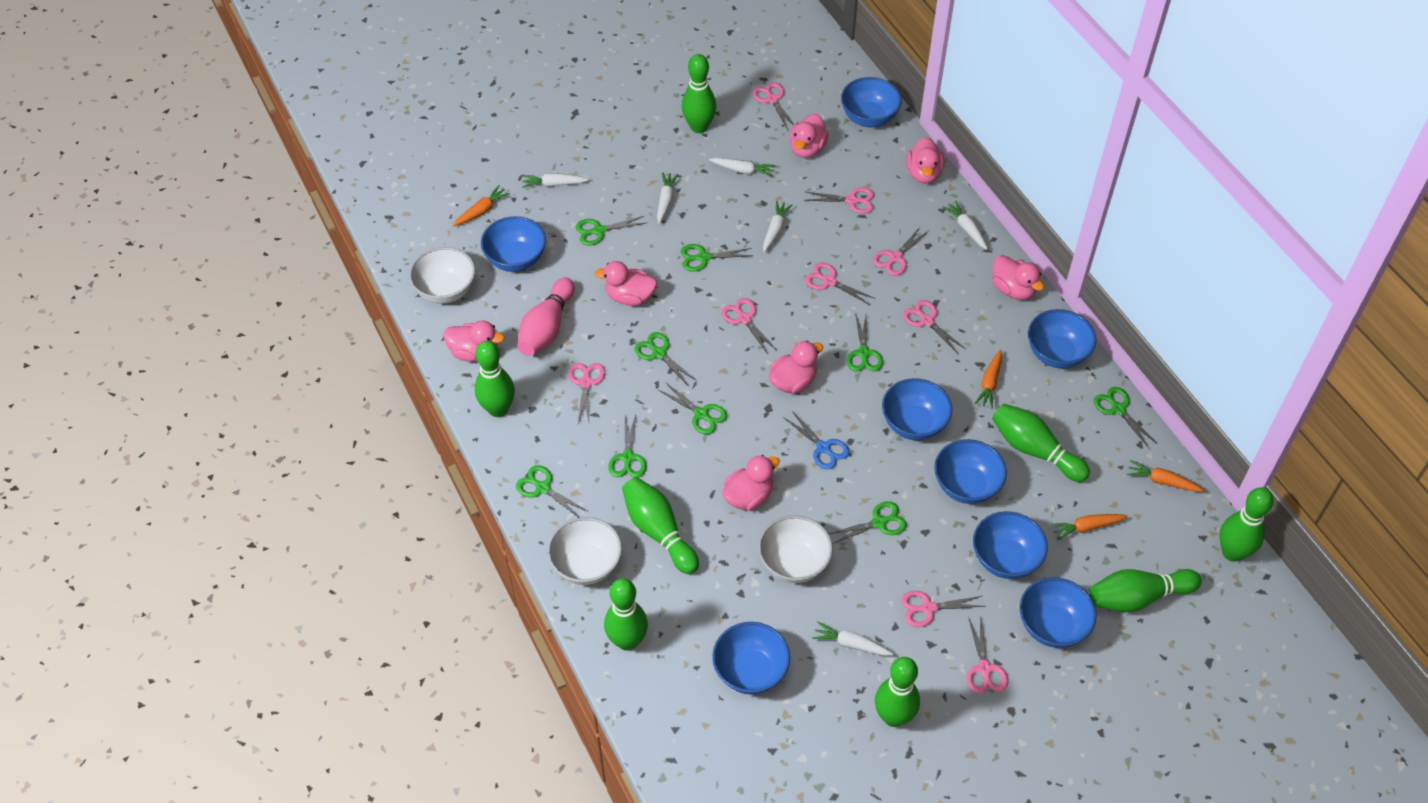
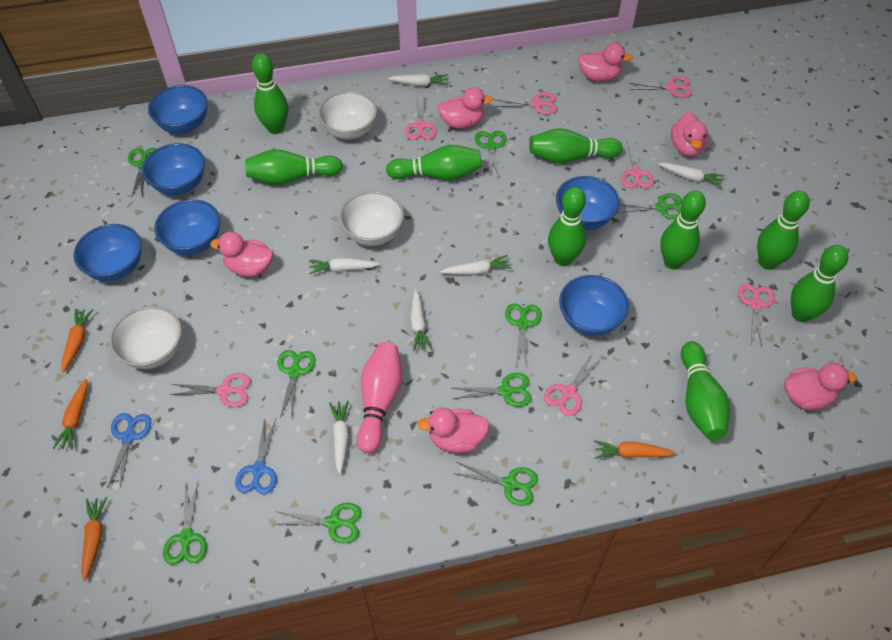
blue bowl: 8 -> 6
blue scissors: 1 -> 2
green bowling pin: 8 -> 9
pink duck: 7 -> 6
pink scissors: 9 -> 7

